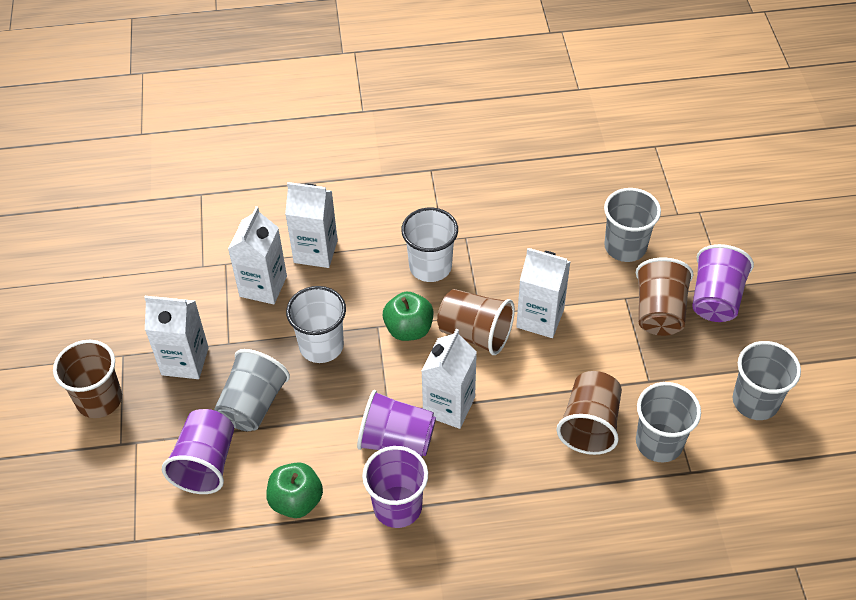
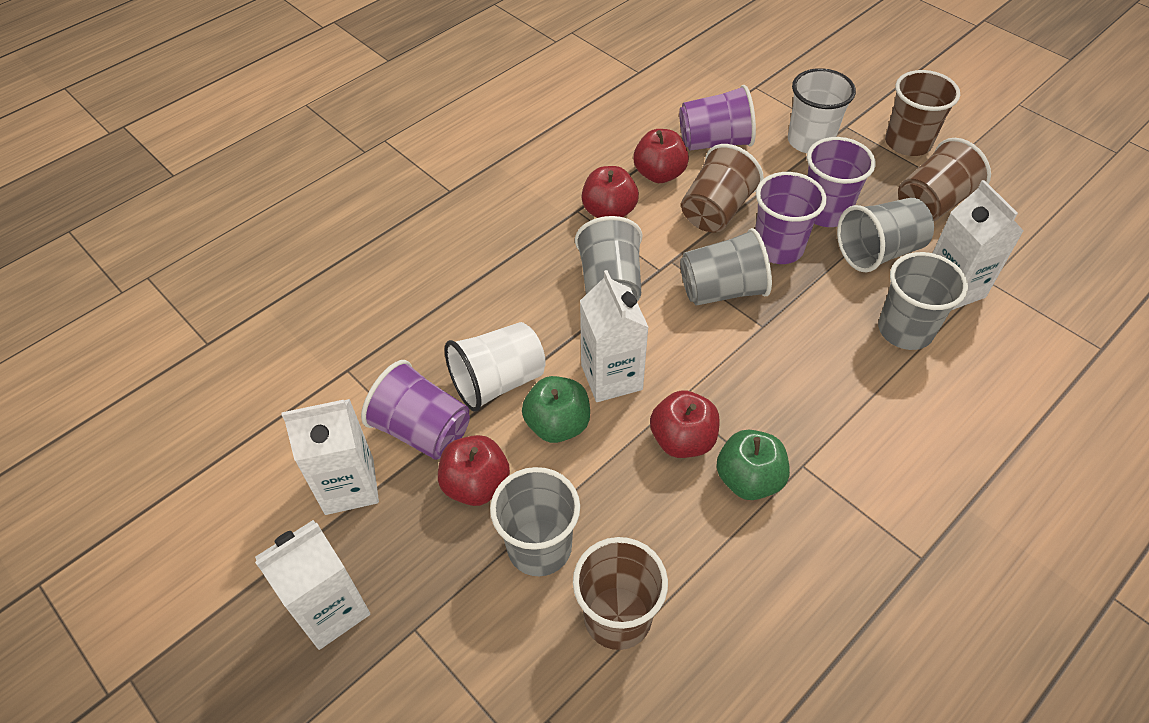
grey cup: 4 -> 5
red apple: 0 -> 4
white carton: 5 -> 4

